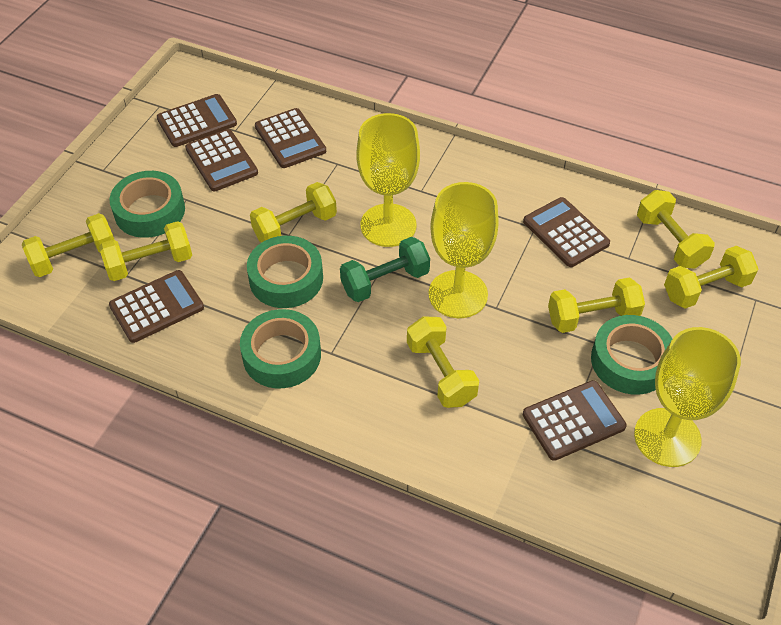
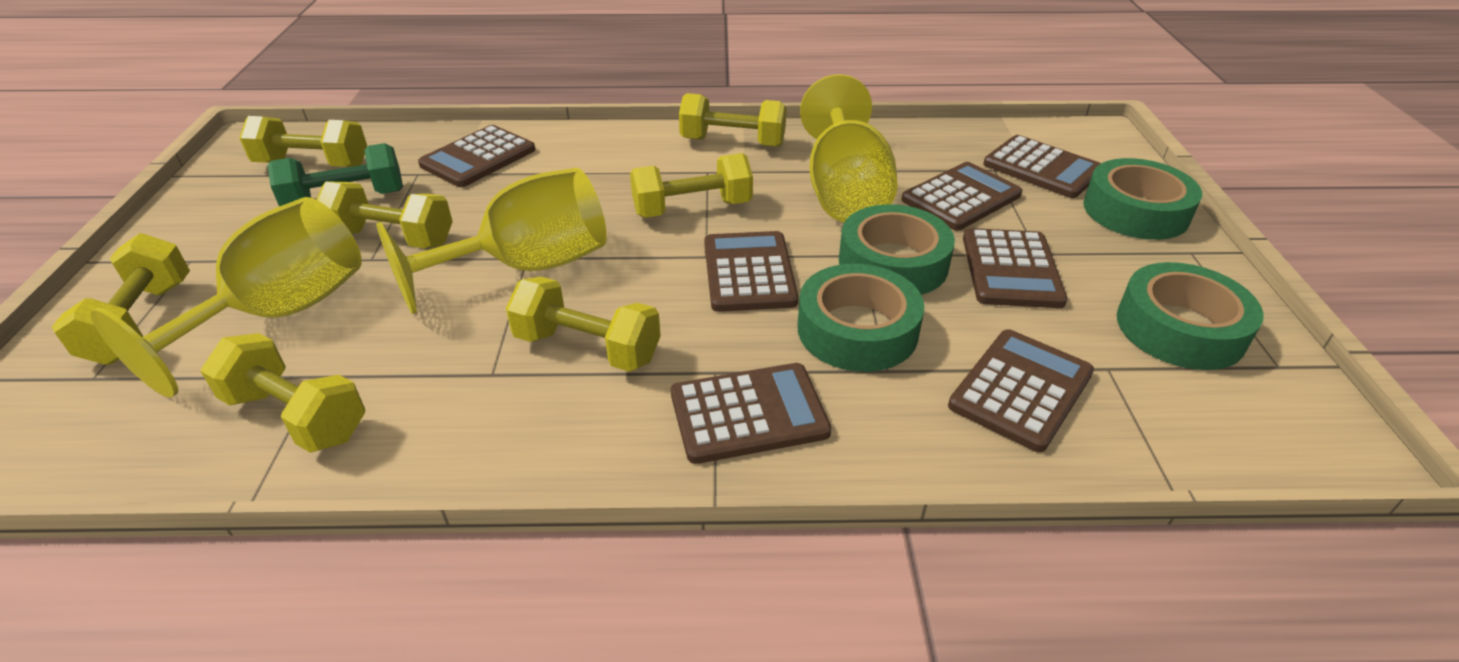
brown calculator: 6 -> 7

